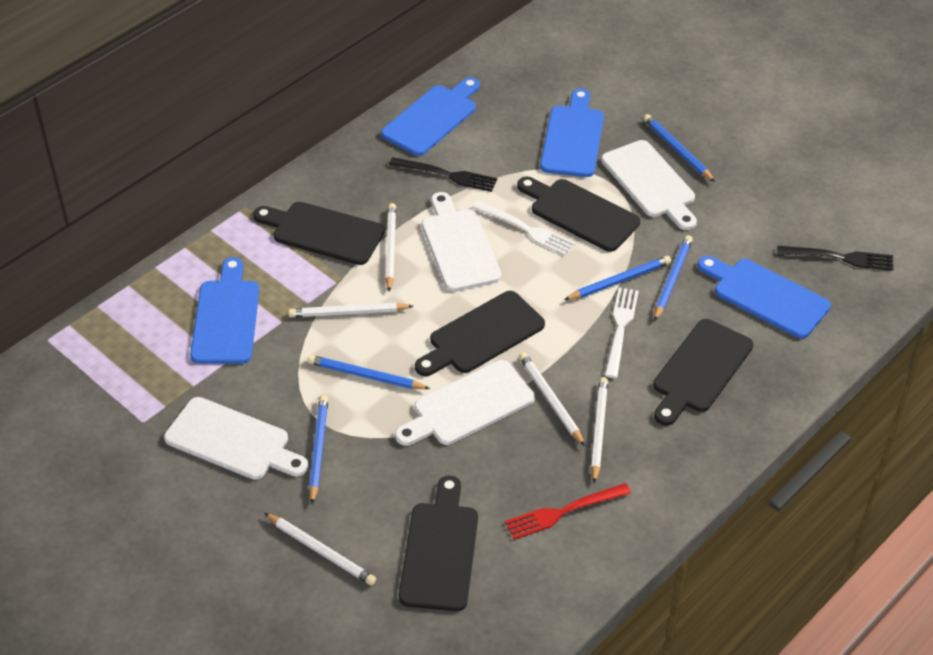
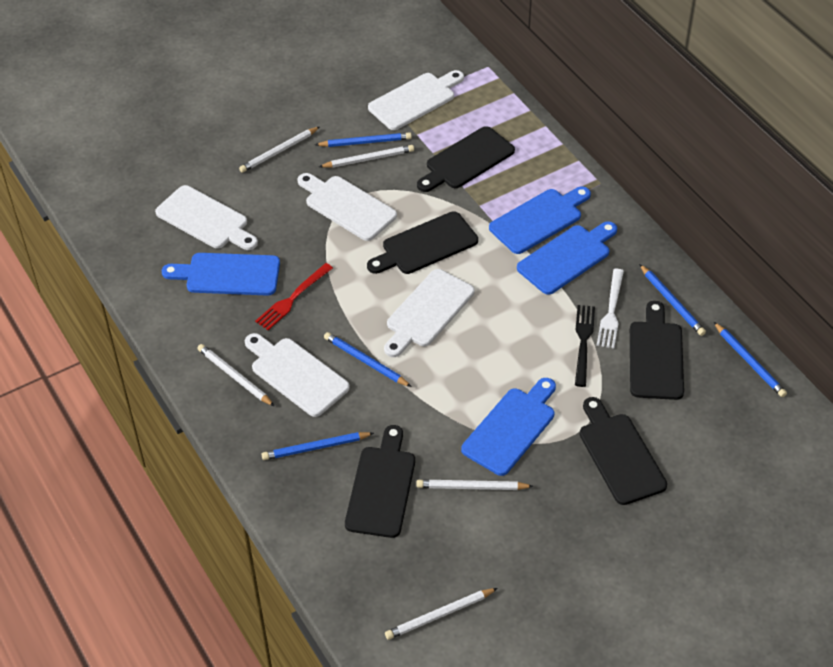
black fork: 2 -> 1
white cutting board: 4 -> 5
white fork: 2 -> 1

